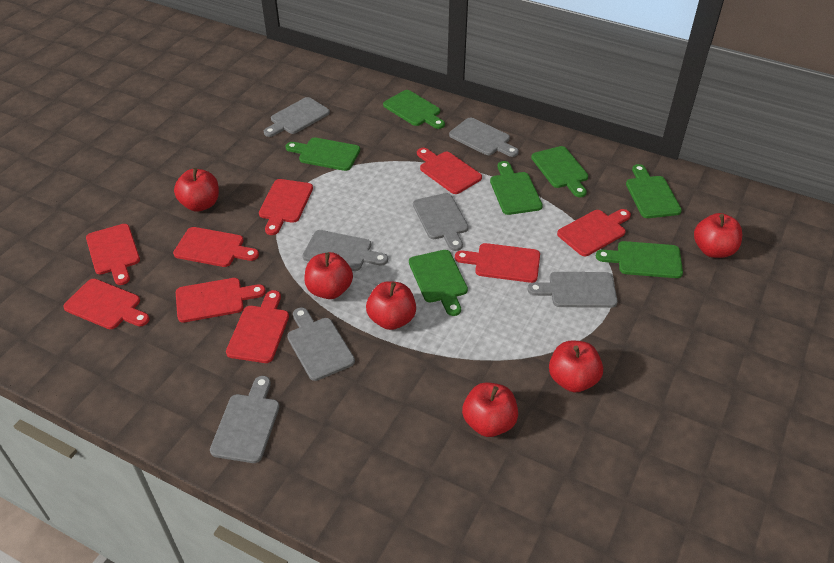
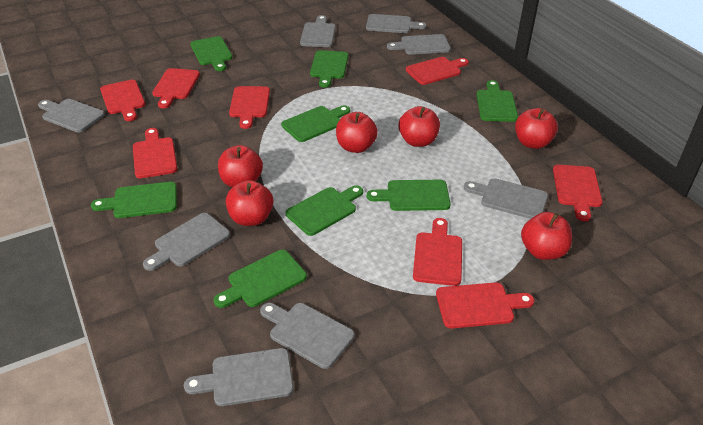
green cutting board: 7 -> 8
grey cutting board: 7 -> 8
red cutting board: 9 -> 8

